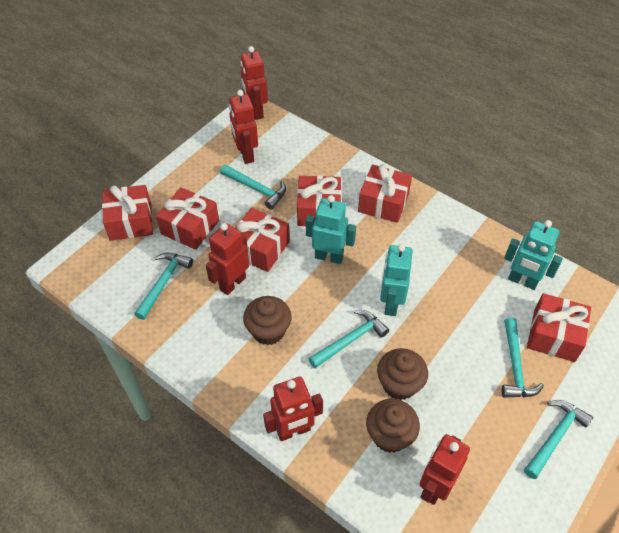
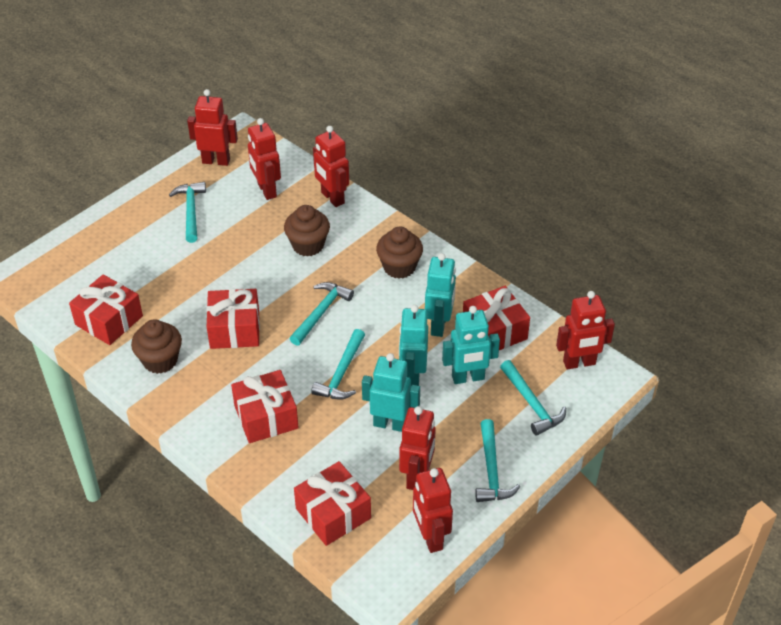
red gift: 6 -> 5
red robot: 5 -> 6
turquoise robot: 3 -> 4

